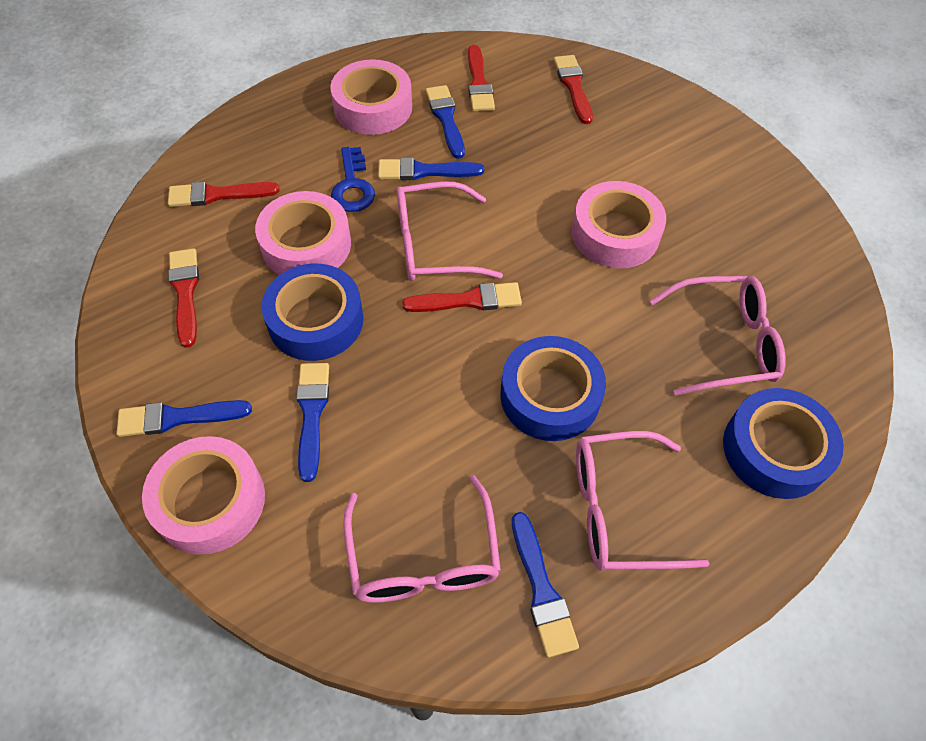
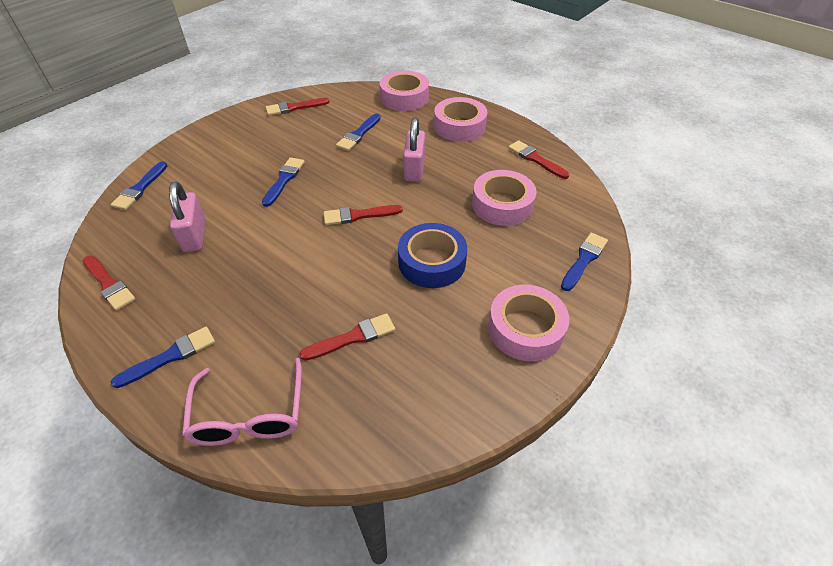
blue key: 1 -> 0
blue tape: 3 -> 1
pink glasses: 4 -> 1
pink padlock: 0 -> 2

